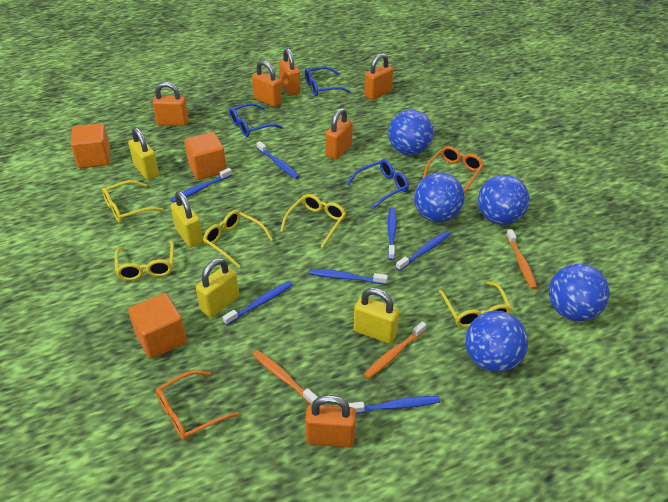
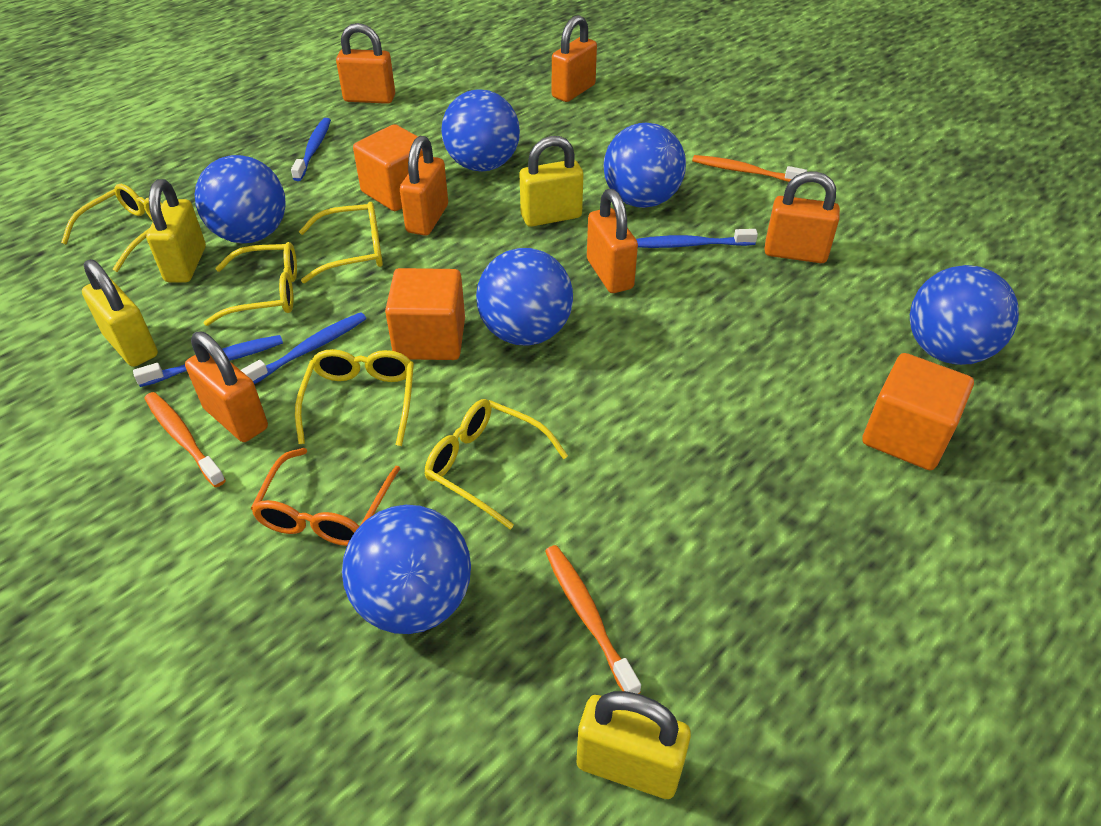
blue ball: 5 -> 6
blue glasses: 3 -> 0
blue toothbrush: 7 -> 4
orange glasses: 2 -> 1

